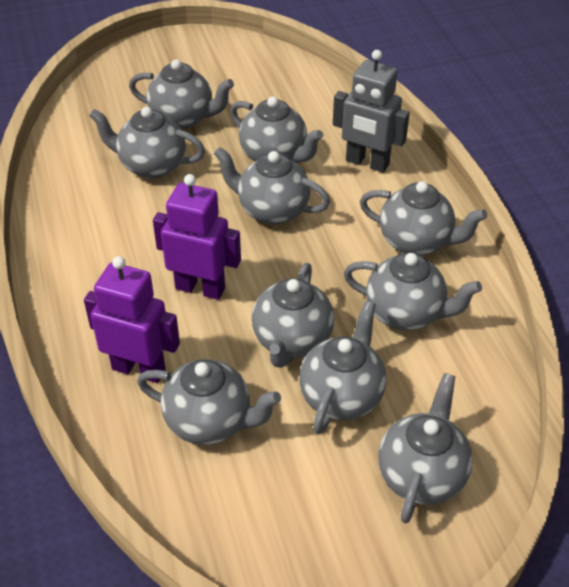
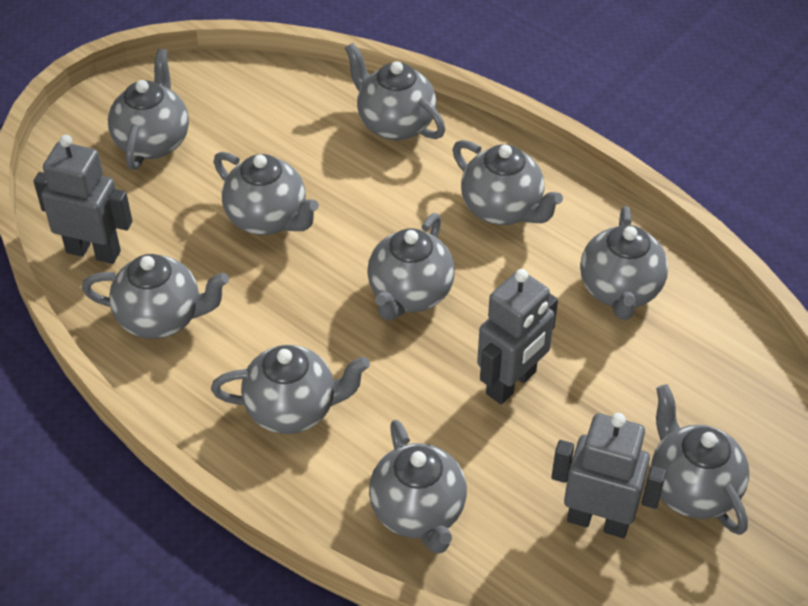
grey robot: 1 -> 3
purple robot: 2 -> 0

